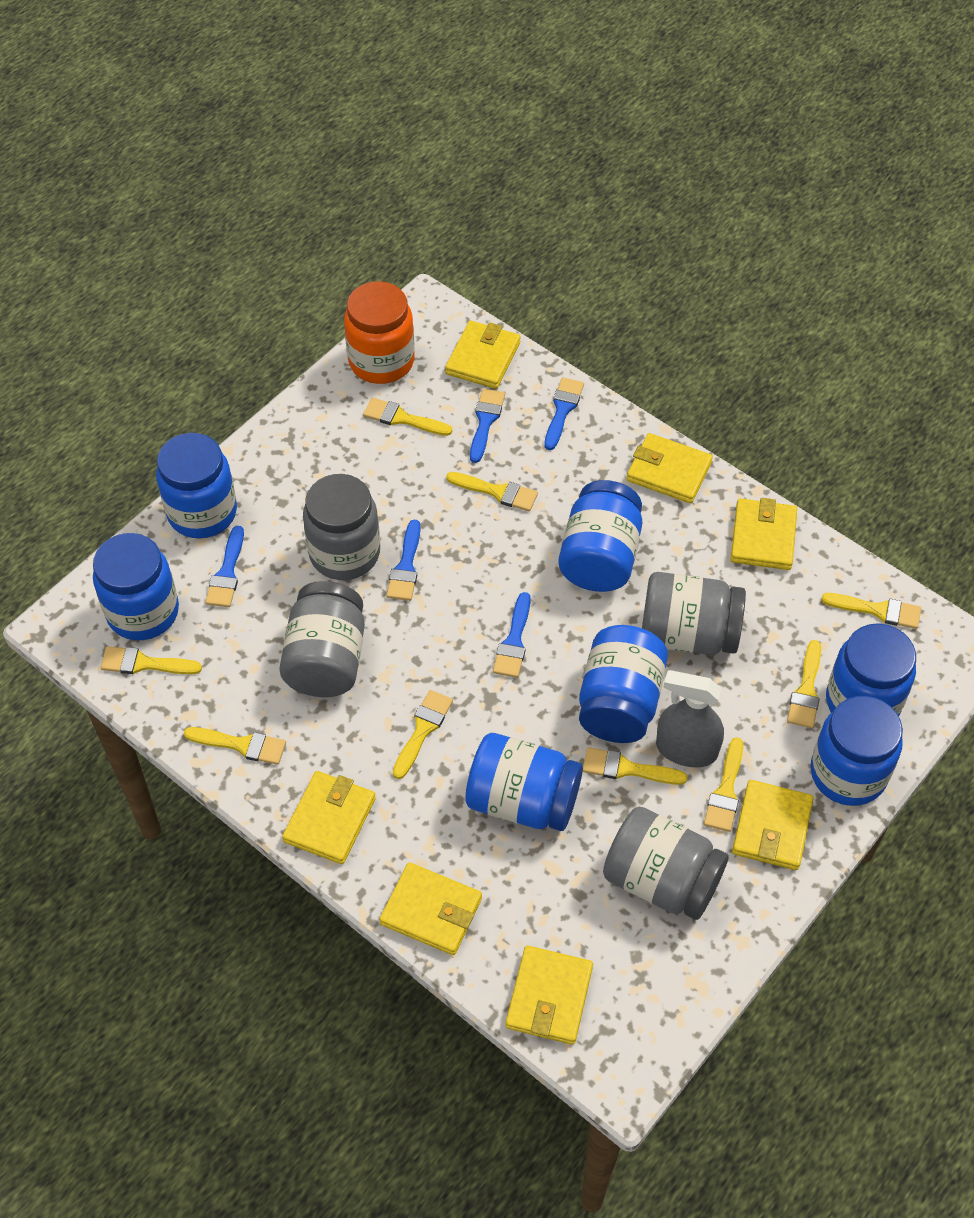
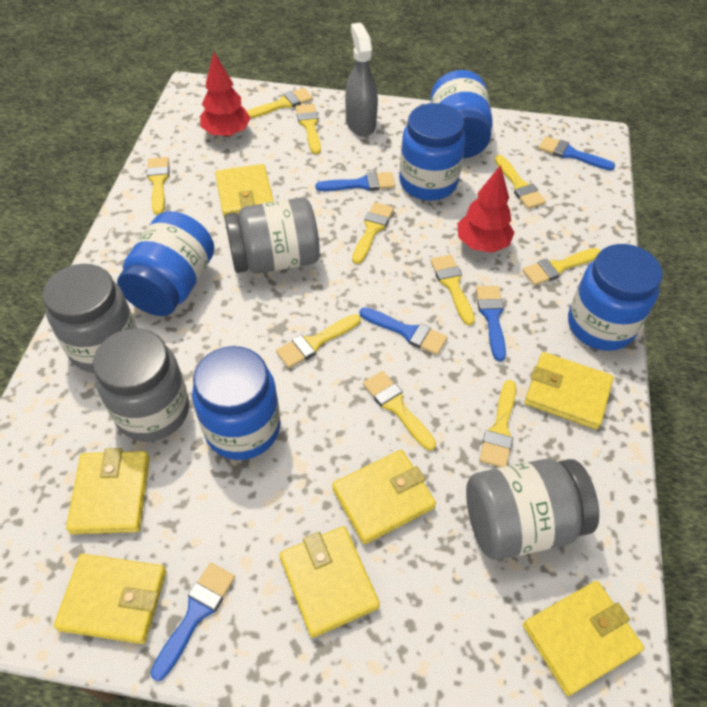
blue jar: 7 -> 5
orange jar: 1 -> 0
red tree: 0 -> 2
yellow brush: 9 -> 10

